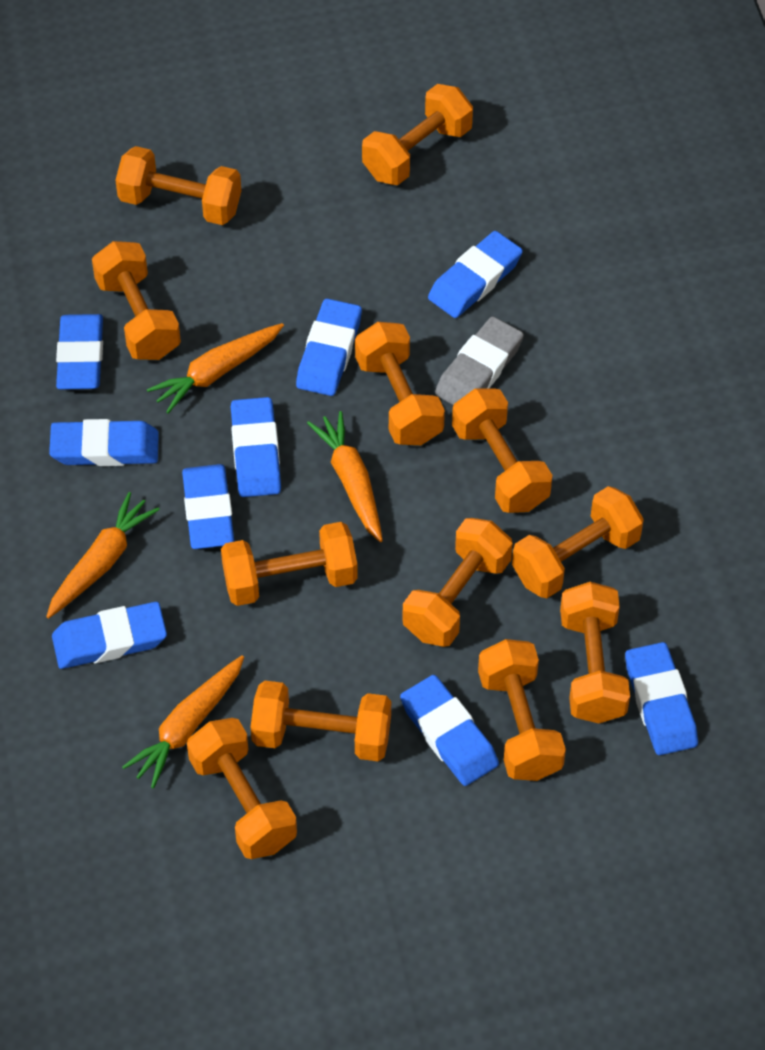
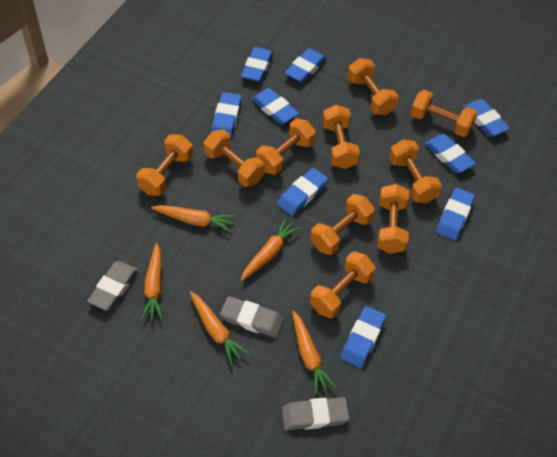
grey eraser: 1 -> 3
orange carrot: 4 -> 5
orange dumbbell: 12 -> 10

